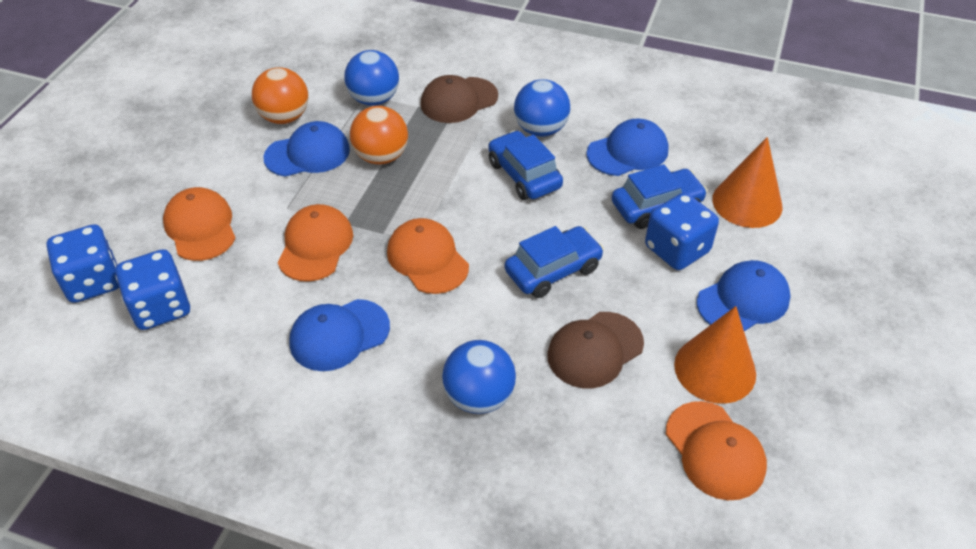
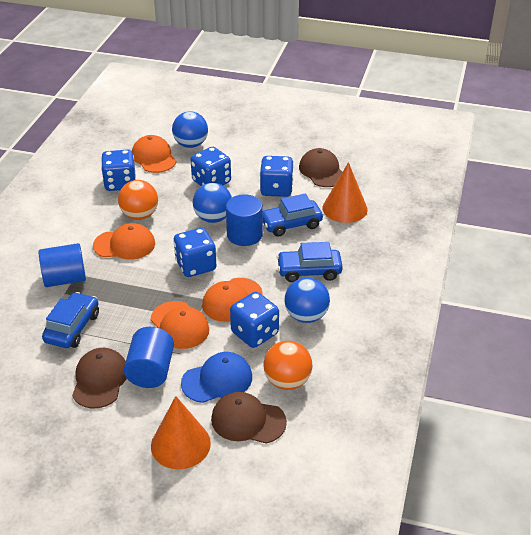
blue cap: 4 -> 1
blue cylinder: 0 -> 3
blue dice: 3 -> 5
brown cap: 2 -> 3

